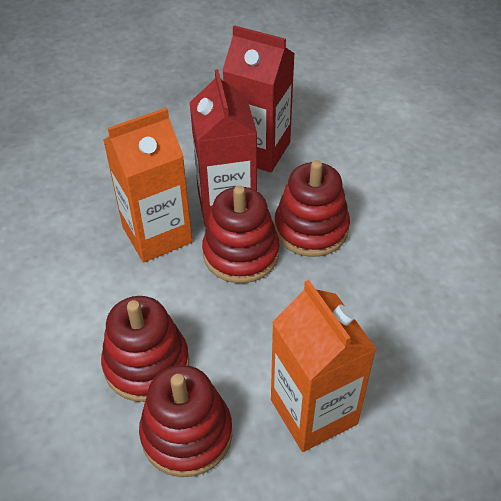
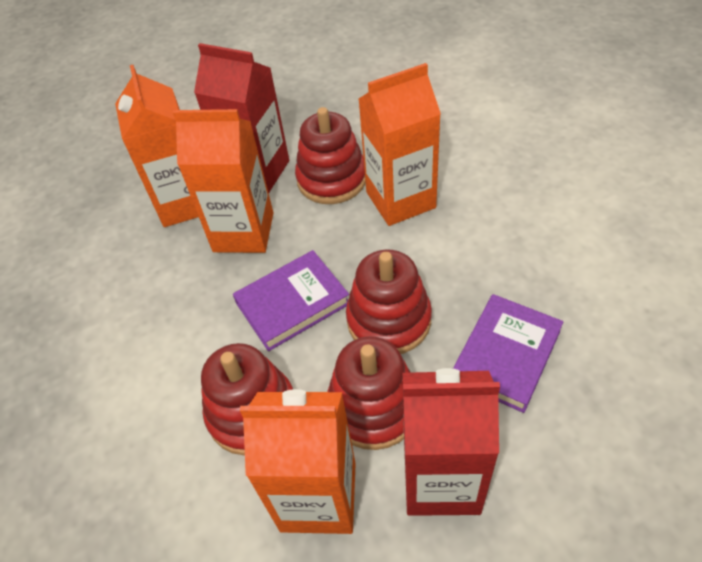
orange carton: 2 -> 4
purple book: 0 -> 2

